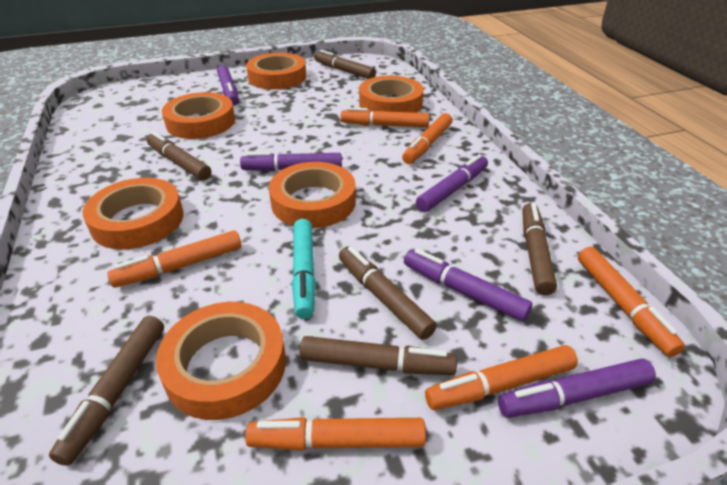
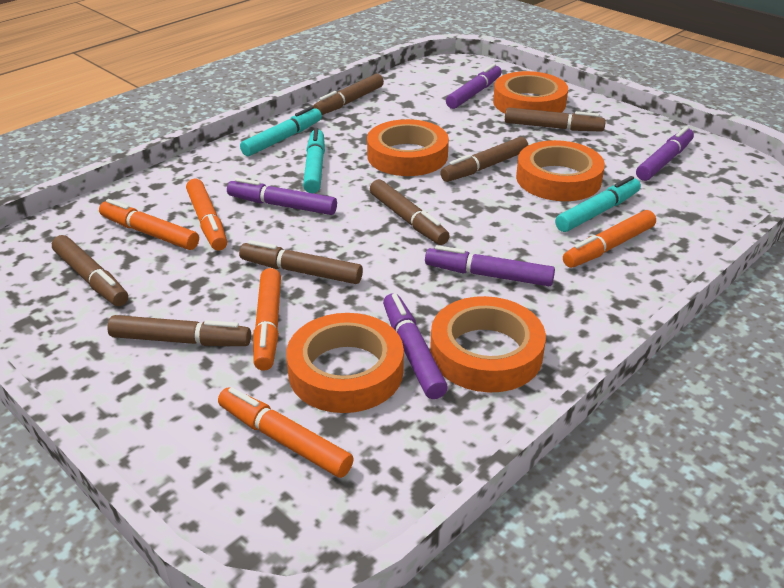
brown marker: 6 -> 7
orange marker: 6 -> 5
orange tape: 6 -> 5
turquoise marker: 1 -> 3

